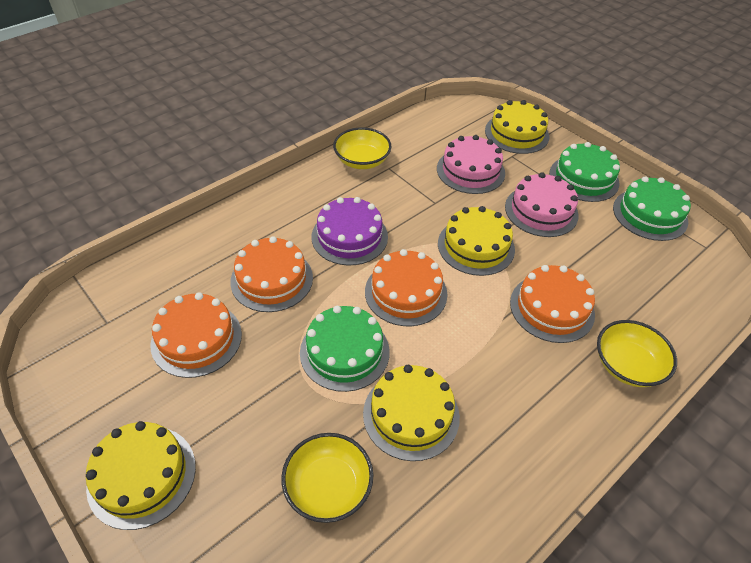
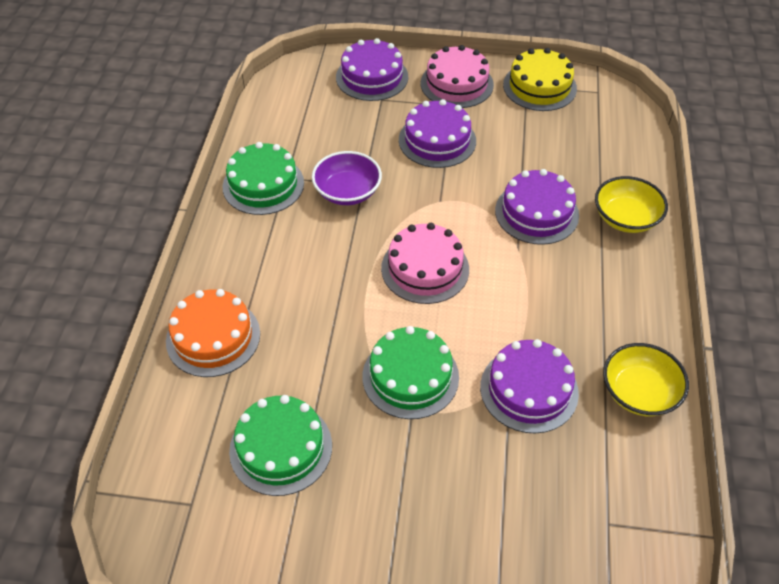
orange cake: 4 -> 1
purple bowl: 0 -> 1
purple cake: 1 -> 4
yellow bowl: 3 -> 2
yellow cake: 4 -> 1

